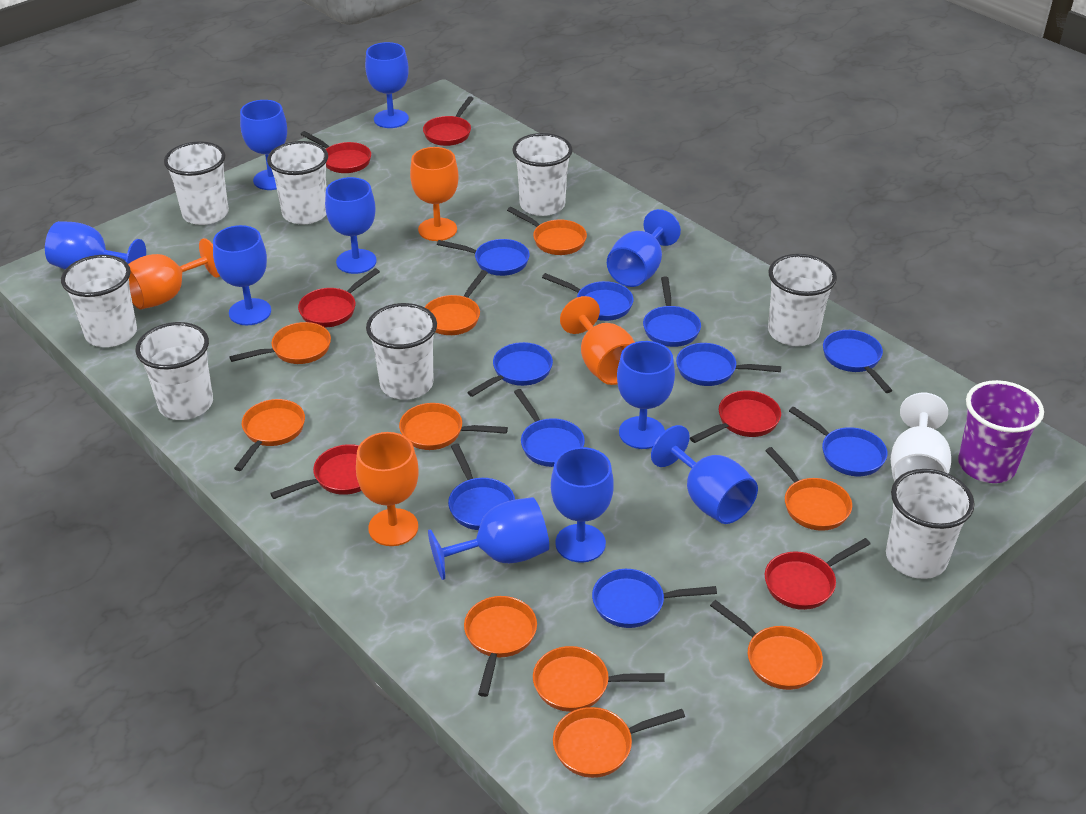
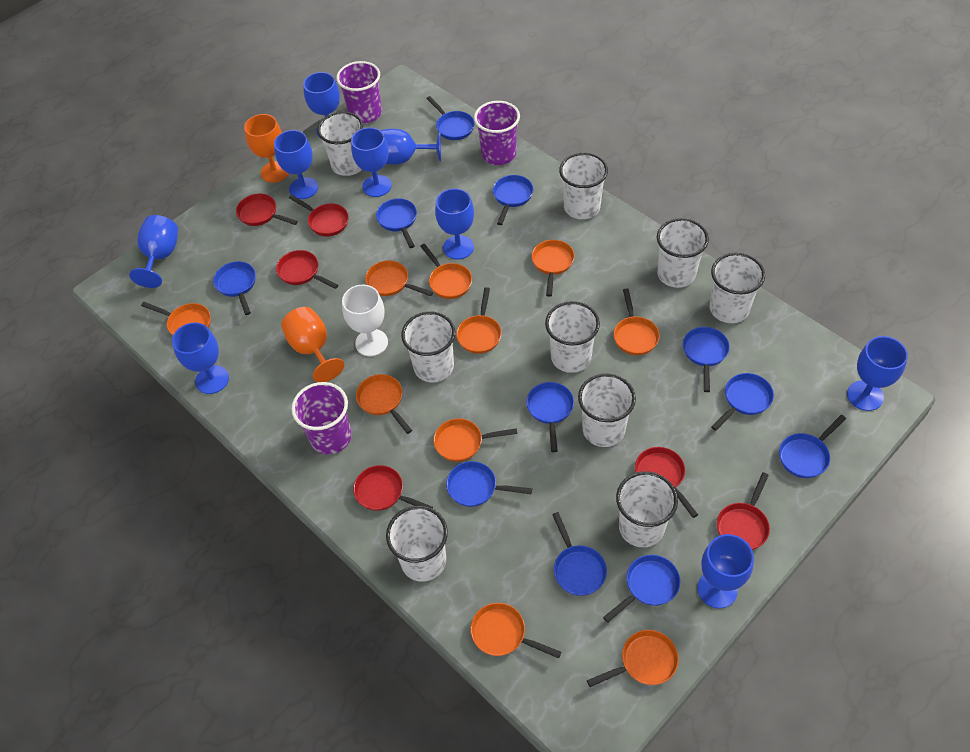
blue goblet: 10 -> 9
blue pan: 10 -> 11
orange goblet: 4 -> 2
purple cup: 1 -> 3
white cup: 8 -> 9

